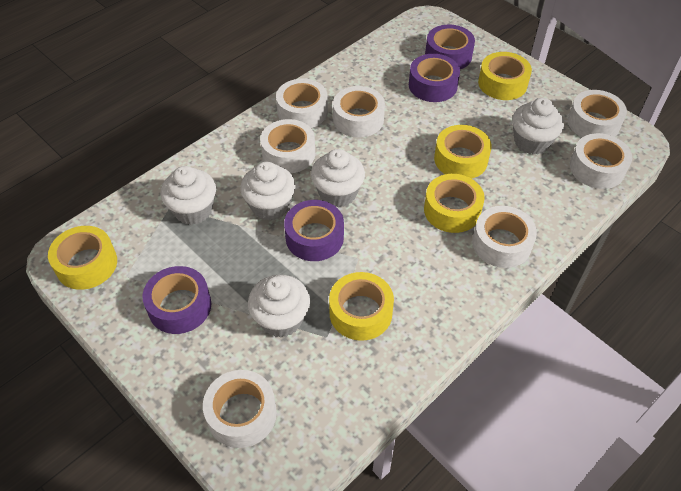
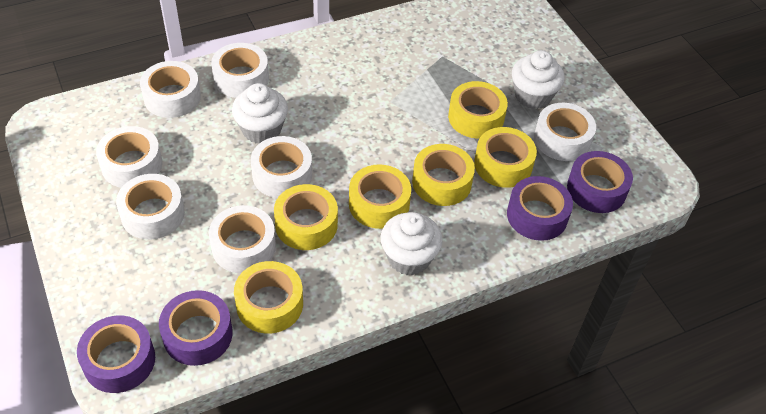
white cupcake: 5 -> 3
yellow tape: 5 -> 6

